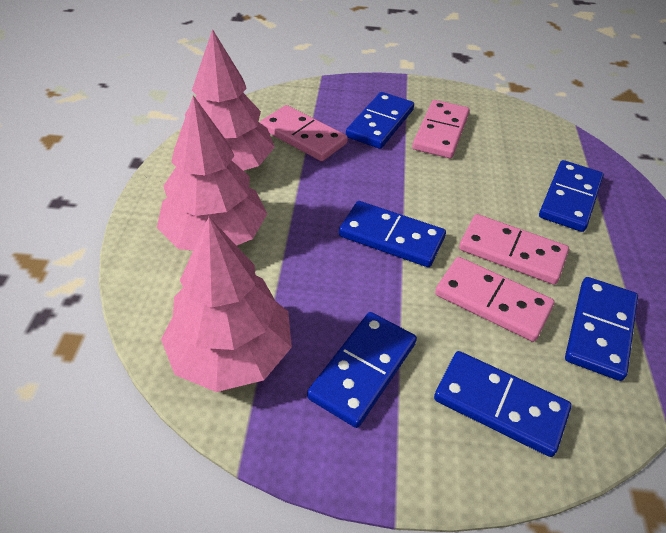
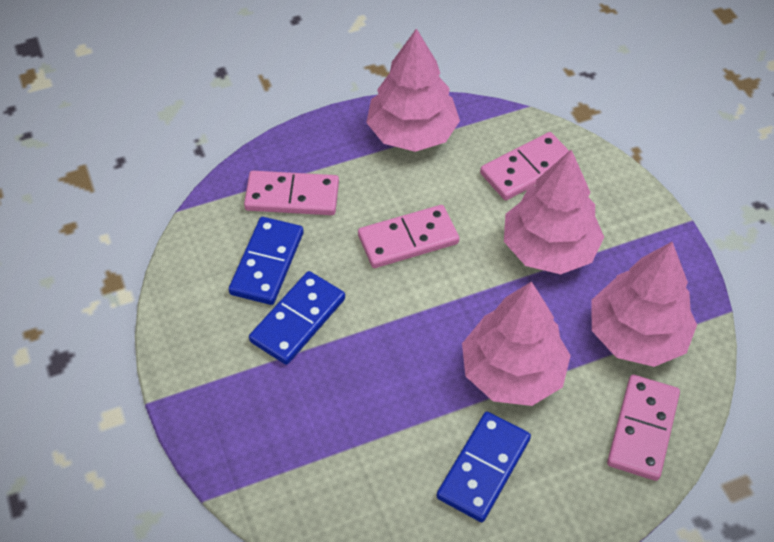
blue domino: 6 -> 3
pink tree: 3 -> 4

